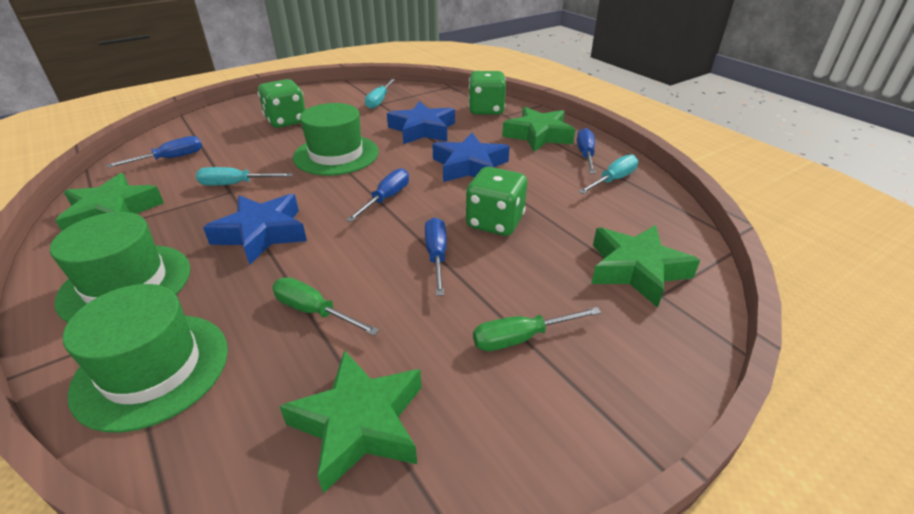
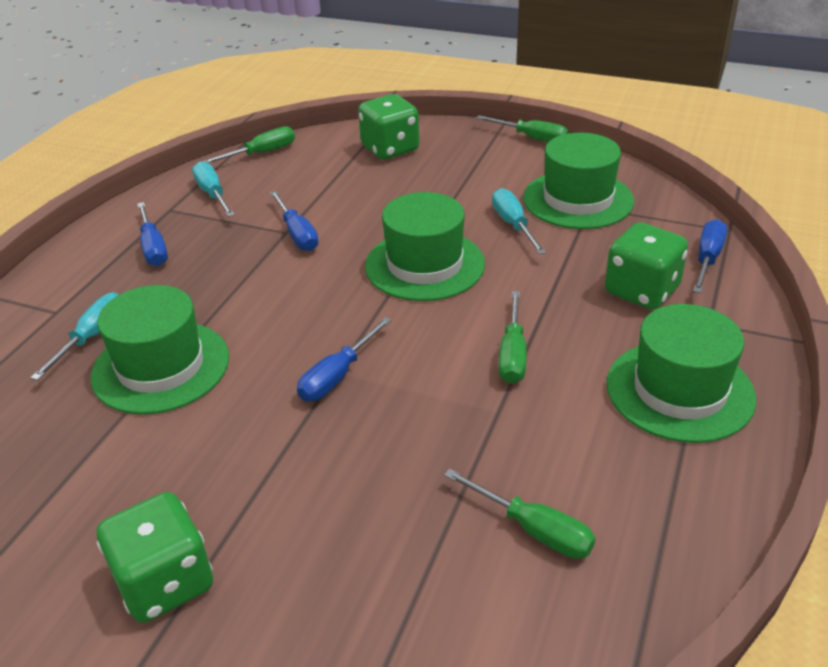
blue star: 3 -> 0
green hat: 3 -> 4
green screwdriver: 2 -> 4
green star: 4 -> 0

